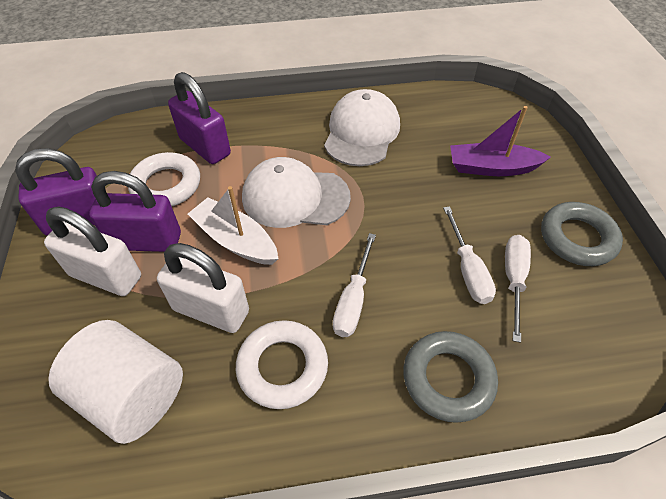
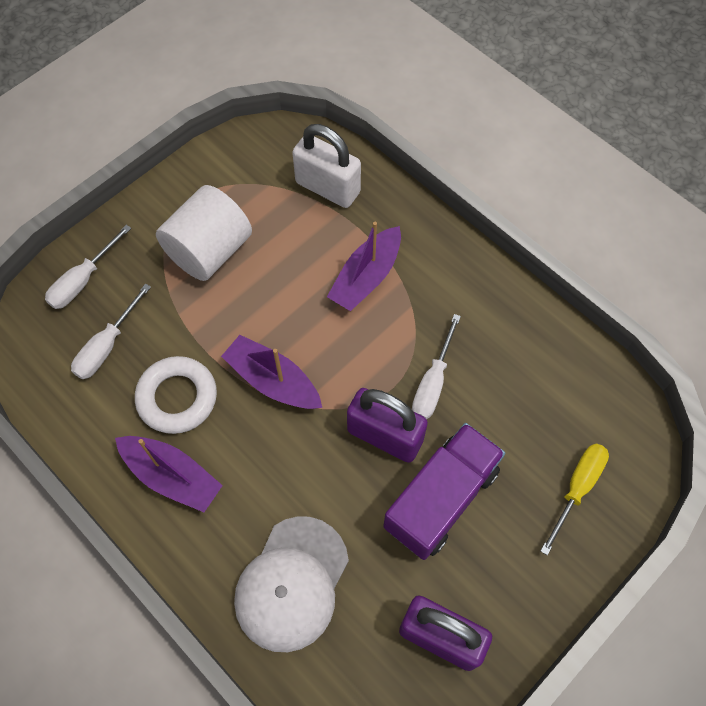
grey ring: 2 -> 0
purple boat: 1 -> 3
purple padlock: 3 -> 2
purple truck: 0 -> 1
white boat: 1 -> 0
white cap: 2 -> 1
white padlock: 2 -> 1
white ring: 2 -> 1
yellow screwdriver: 0 -> 1

